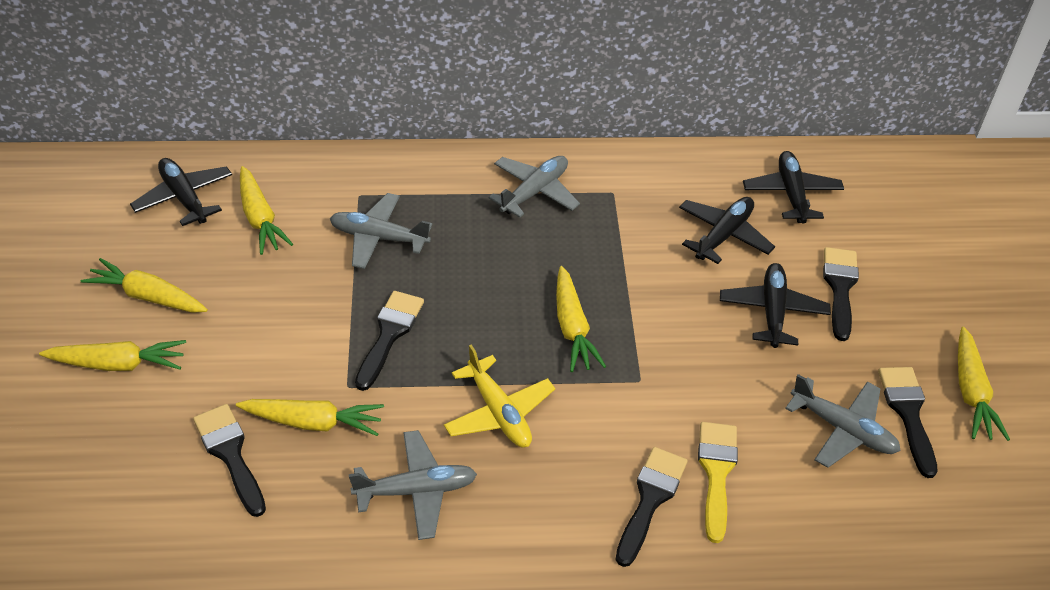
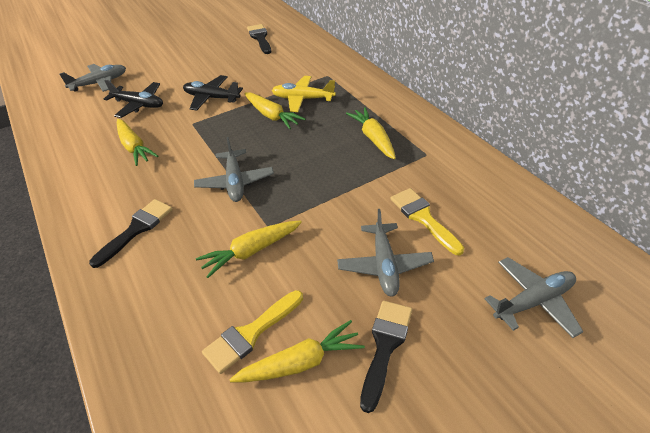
black brush: 5 -> 3
black plane: 4 -> 2
yellow brush: 1 -> 2
yellow carrot: 6 -> 5

